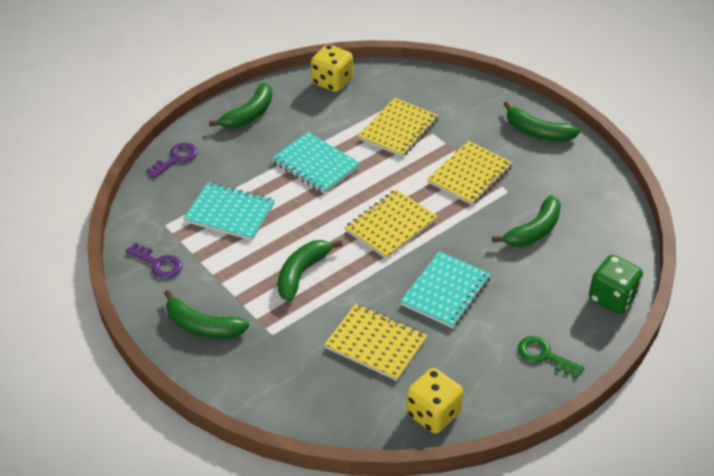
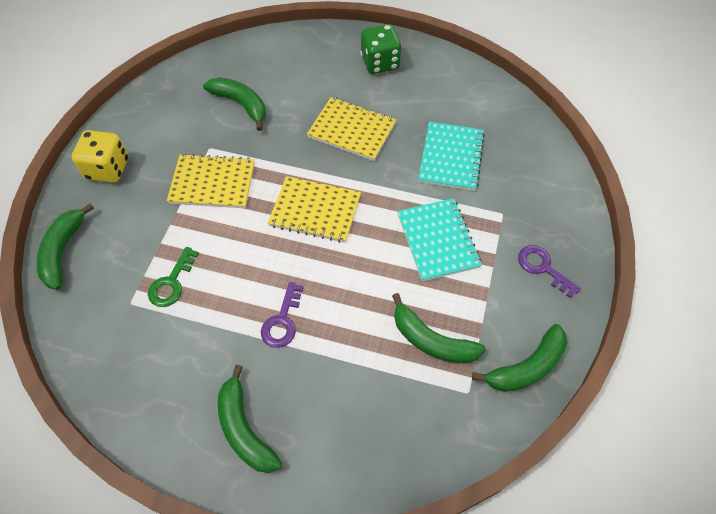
turquoise notebook: 3 -> 2
yellow dice: 2 -> 1
yellow notebook: 4 -> 3

